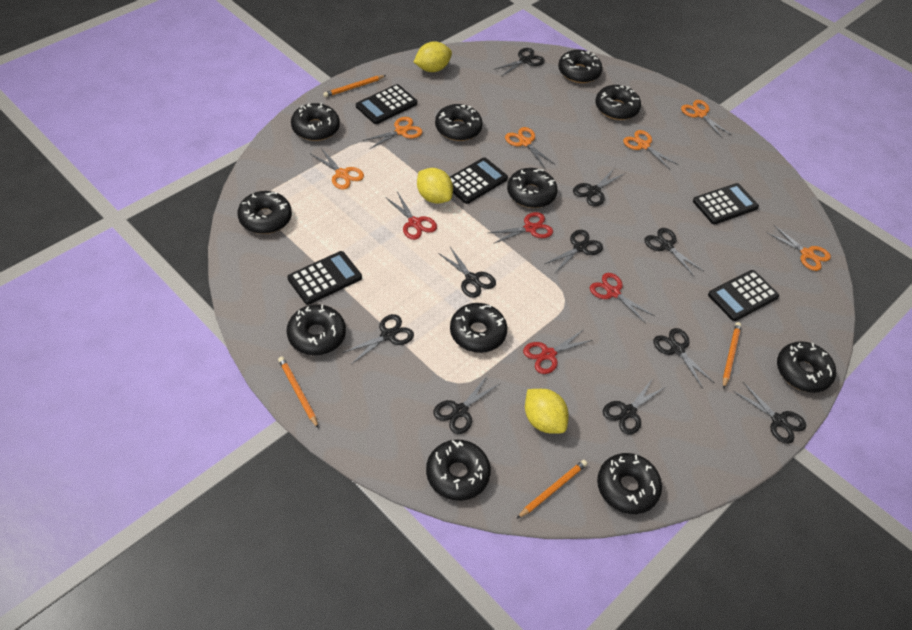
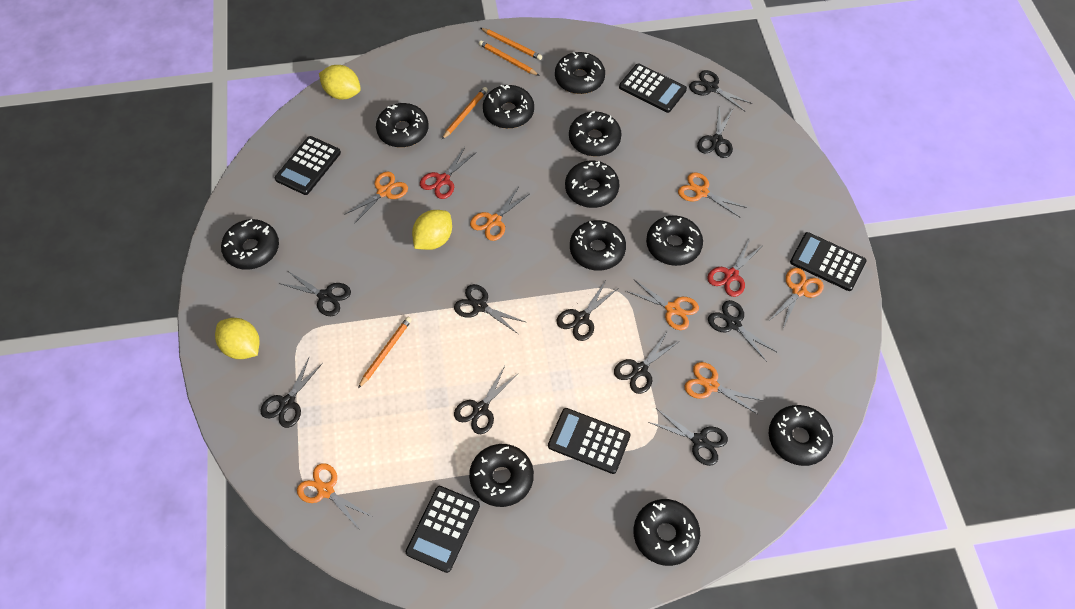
orange scissors: 6 -> 7
red scissors: 4 -> 2

